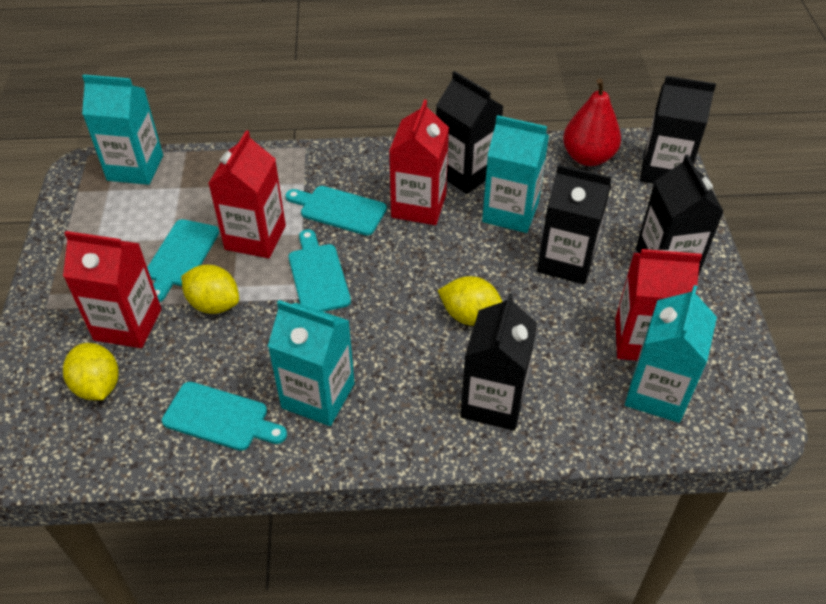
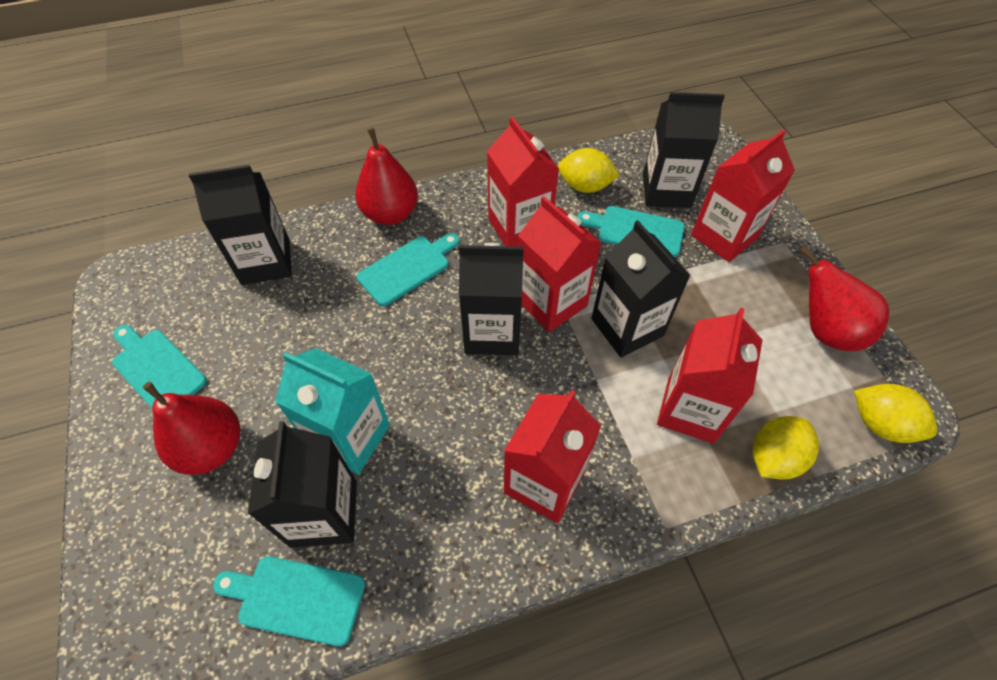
red carton: 4 -> 5
red pear: 1 -> 3
turquoise carton: 4 -> 1

